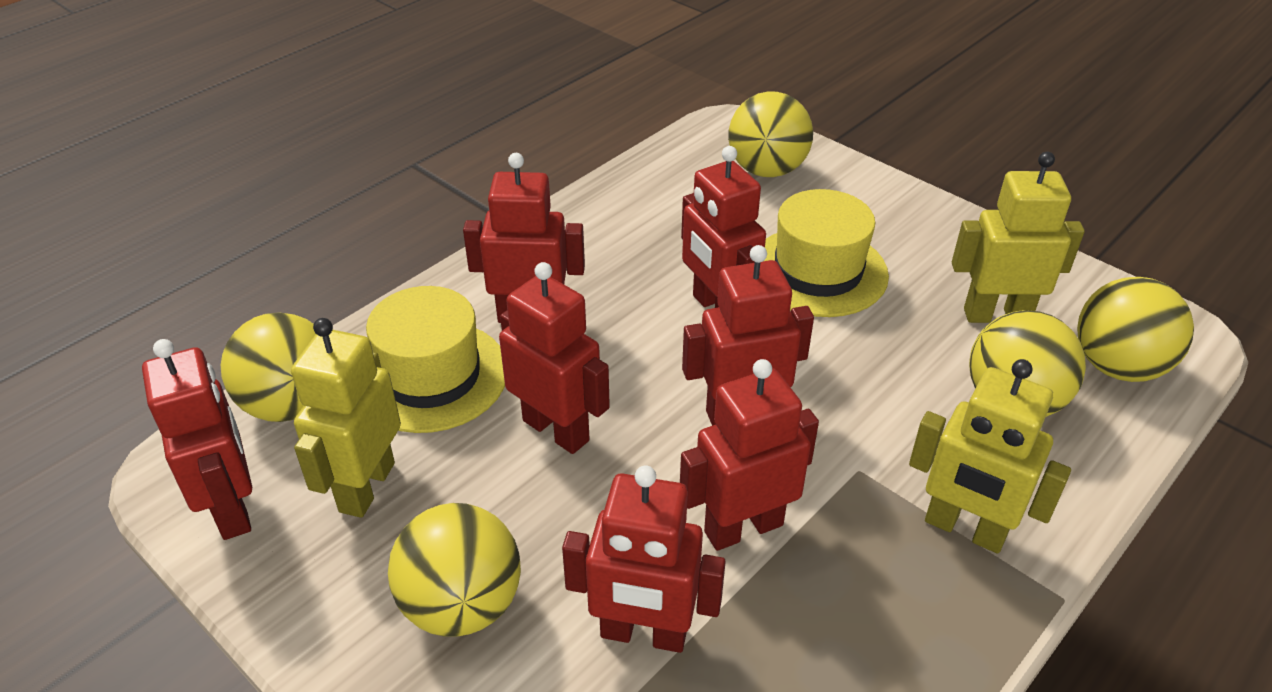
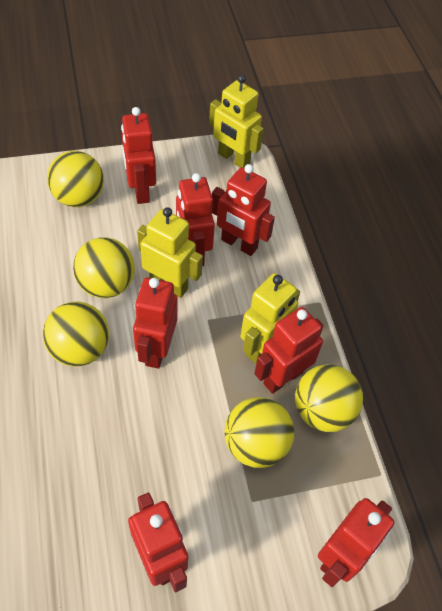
yellow hat: 2 -> 0

